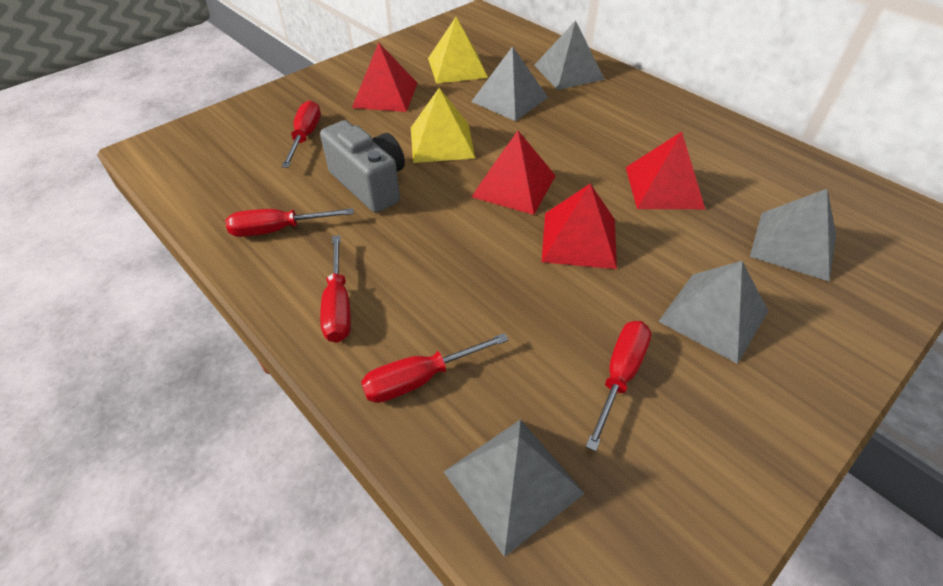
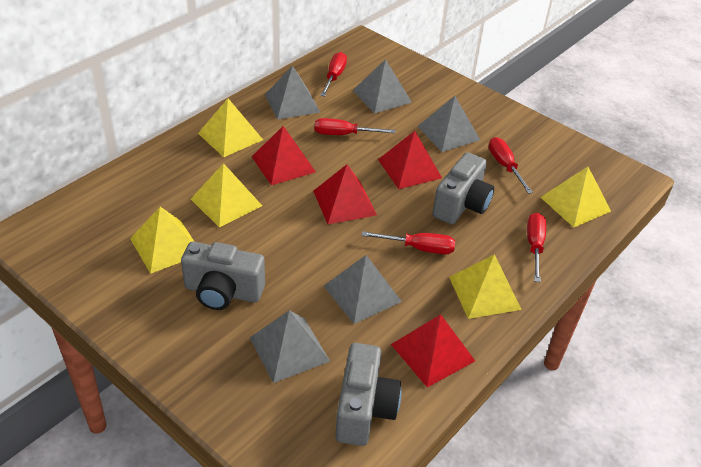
grey camera: 1 -> 3
yellow pyramid: 2 -> 5

